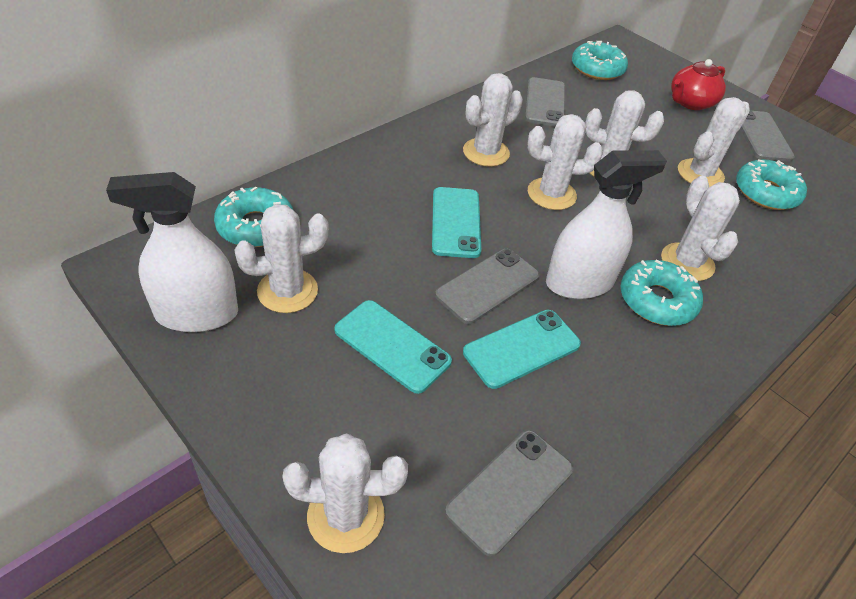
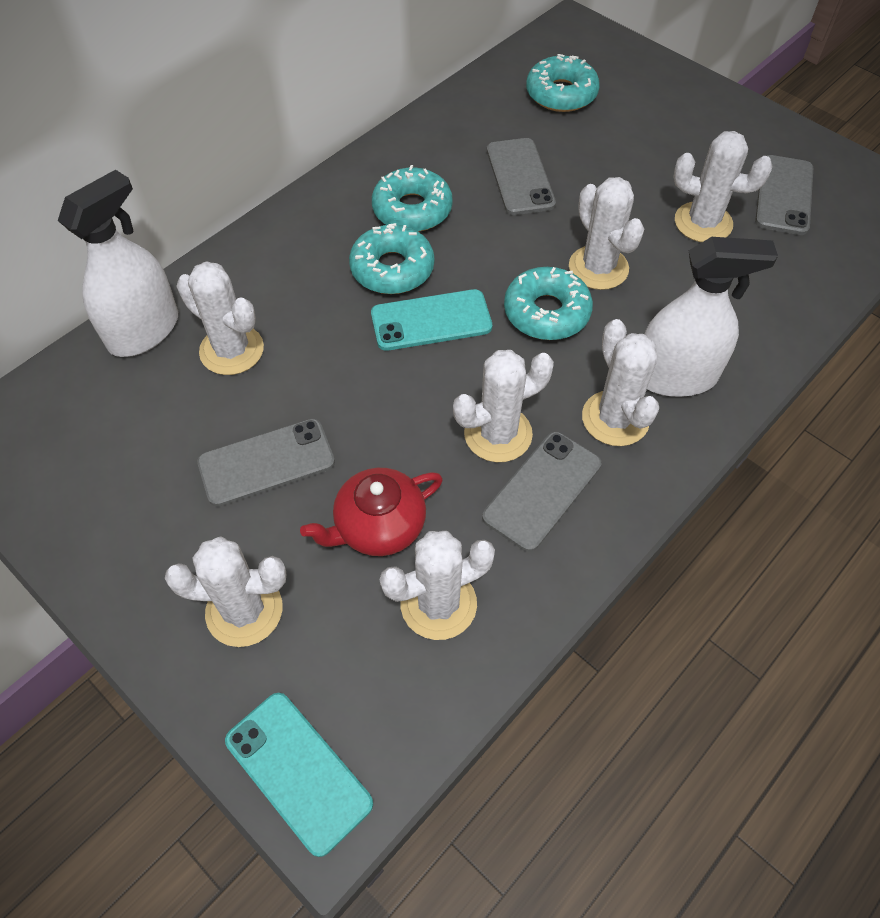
turquoise phone: 3 -> 2

